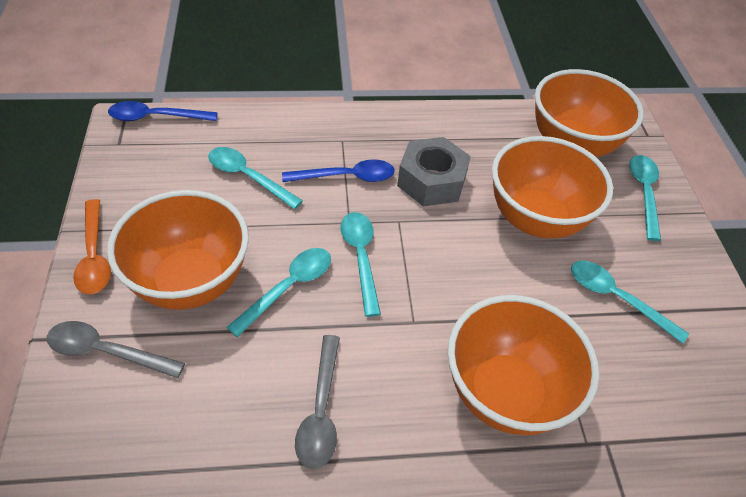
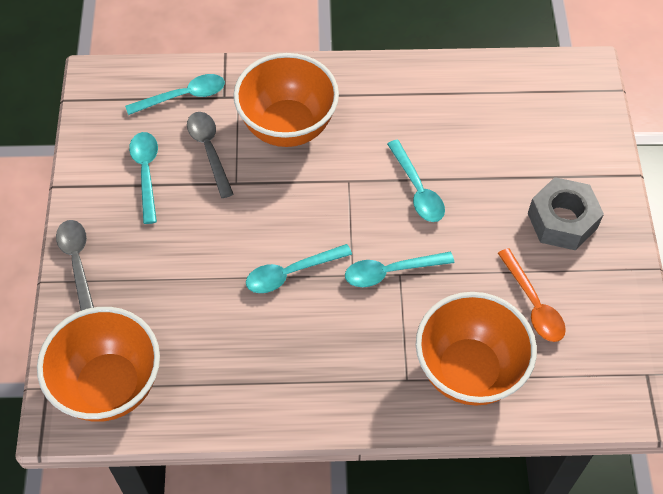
blue spoon: 2 -> 0
orange bowl: 4 -> 3

